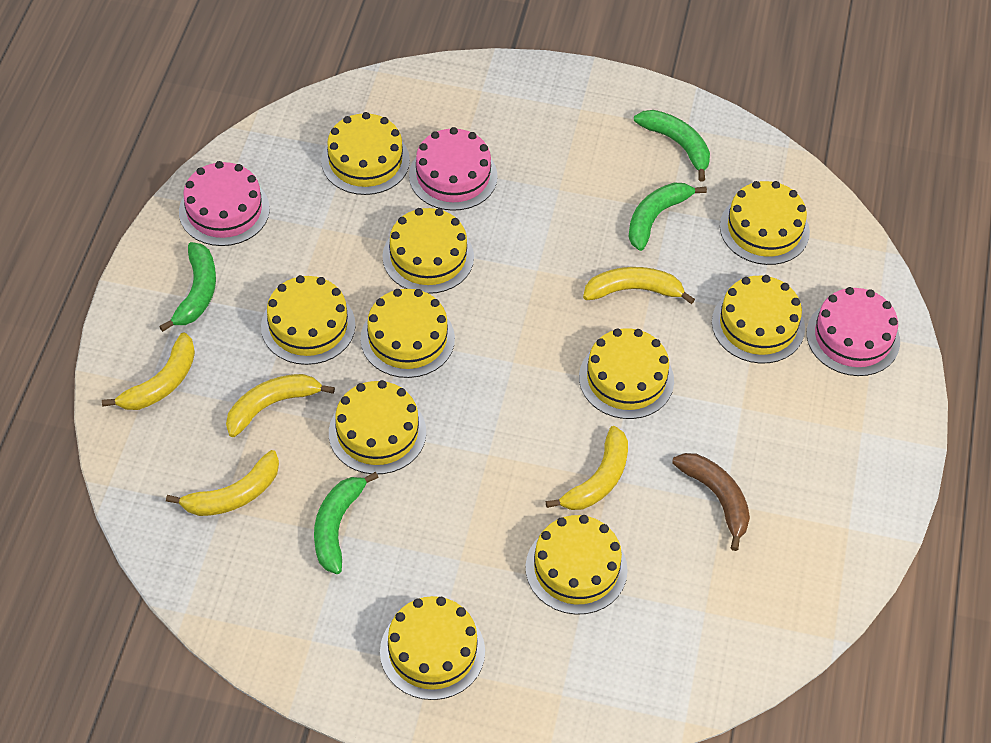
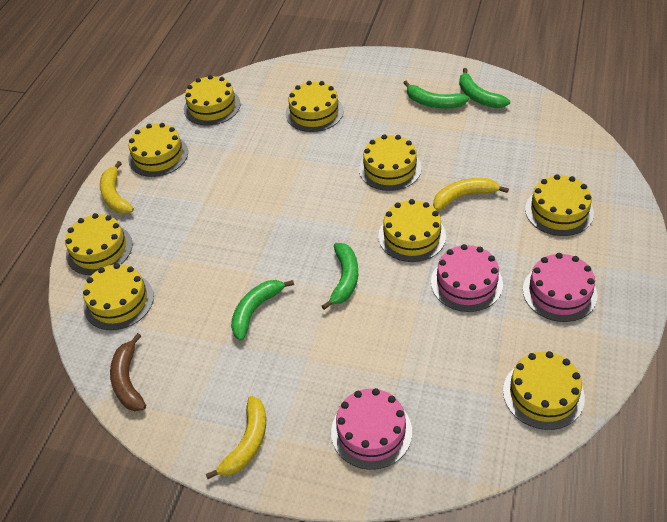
yellow banana: 5 -> 3
yellow cake: 10 -> 9

